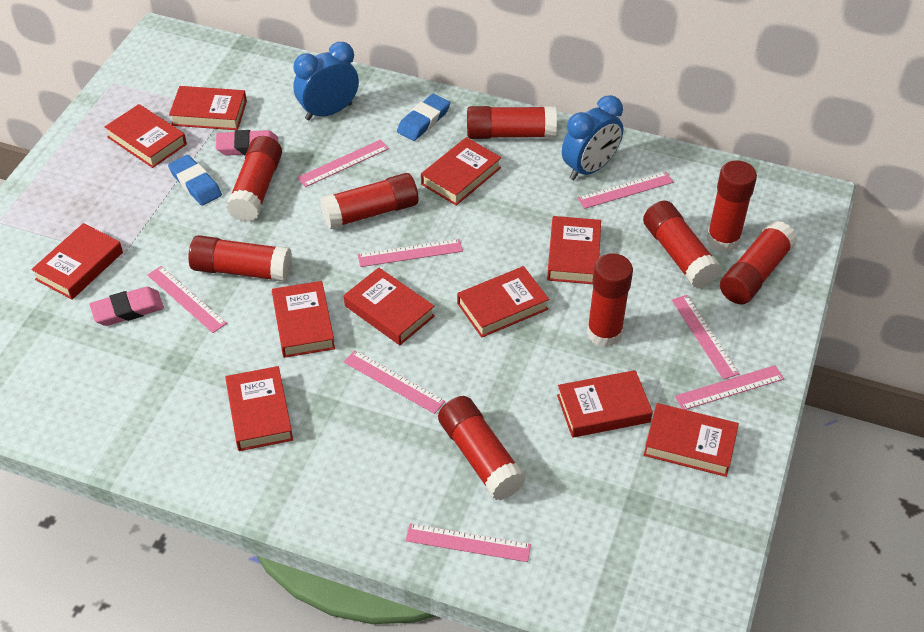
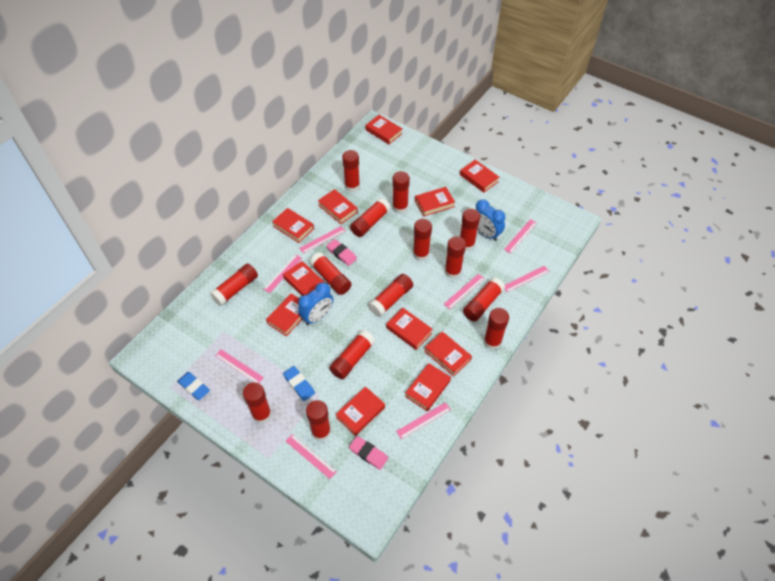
red glue stick: 9 -> 14

